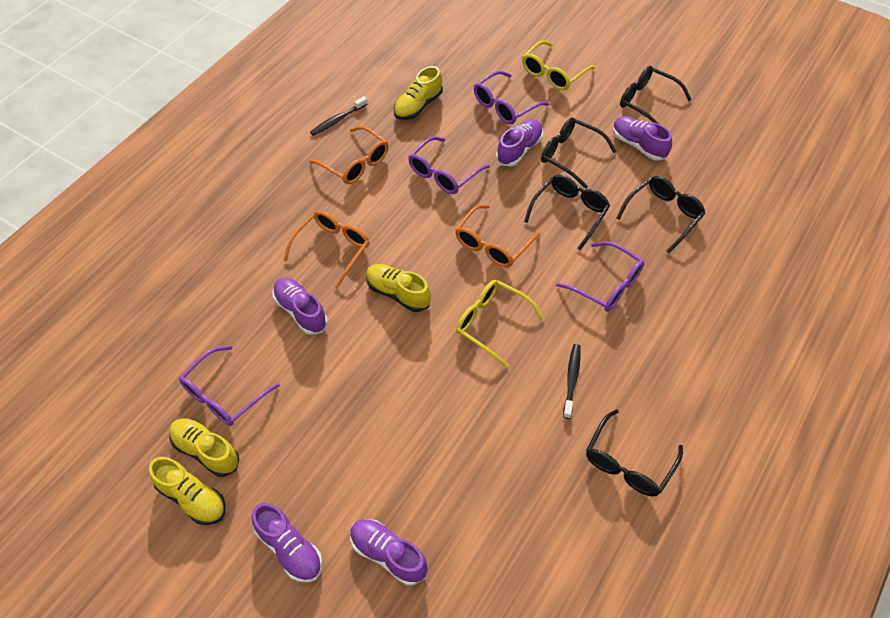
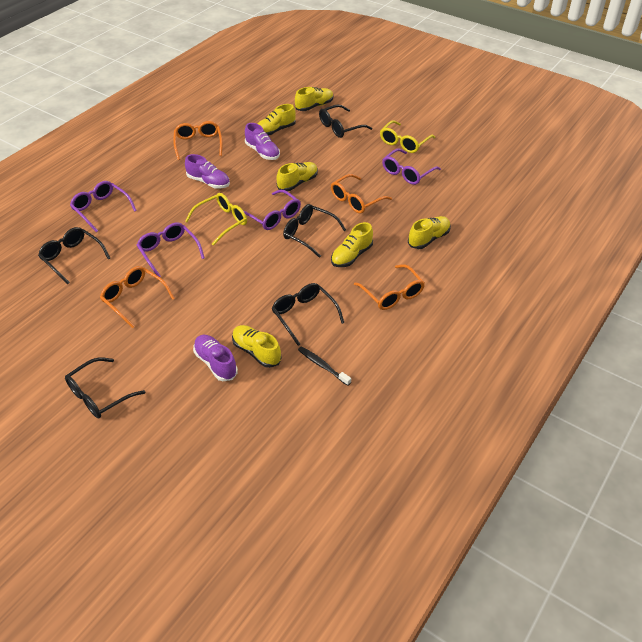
black toothbrush: 2 -> 1
orange glasses: 3 -> 4
purple shoe: 5 -> 3
yellow shoe: 4 -> 6

